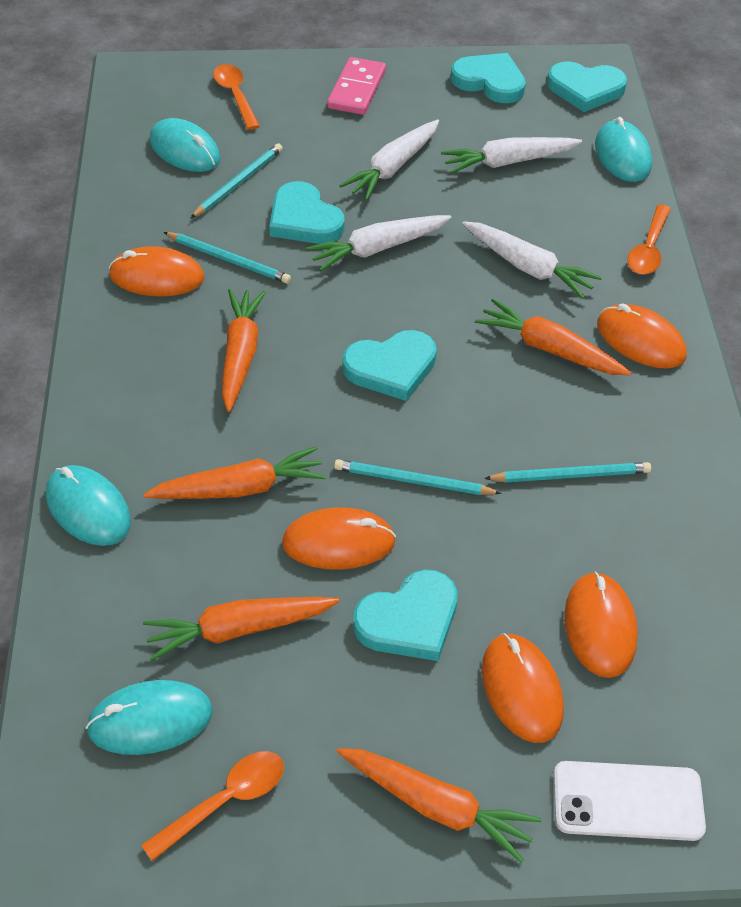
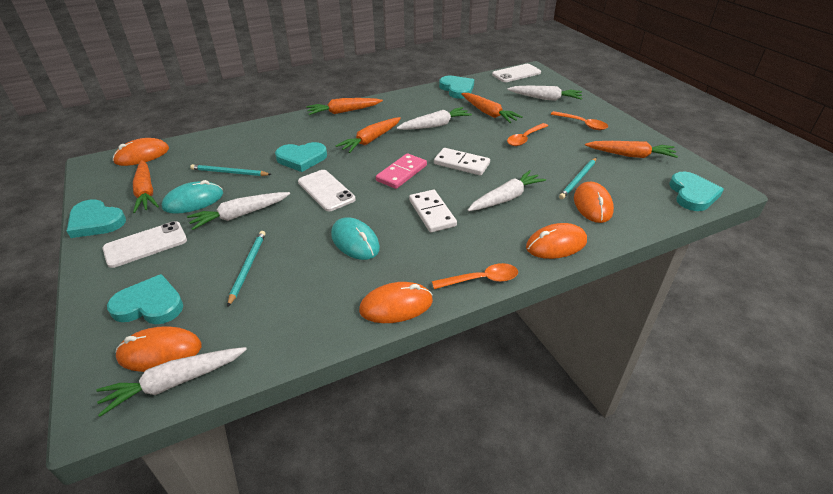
turquoise mouse: 4 -> 2
turquoise pencil: 4 -> 3
white carrot: 4 -> 5
white domino: 0 -> 2
white phone: 1 -> 3

